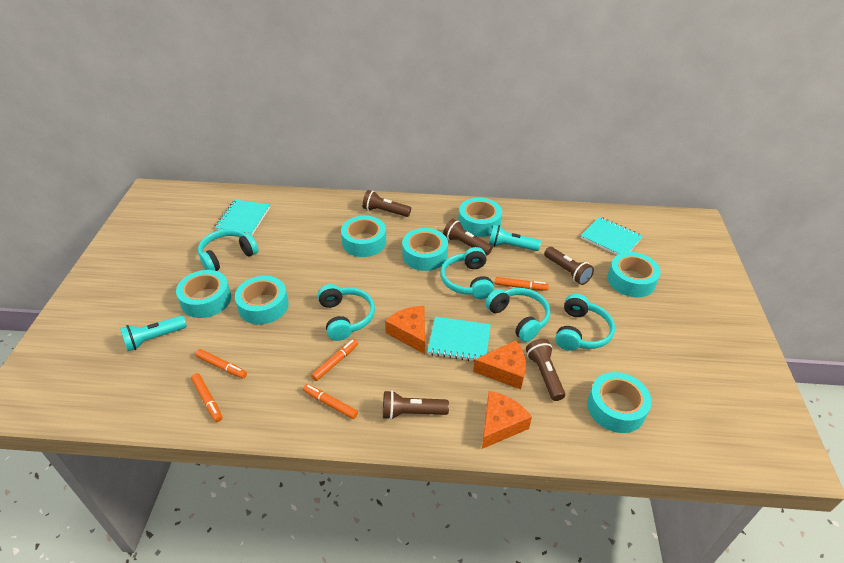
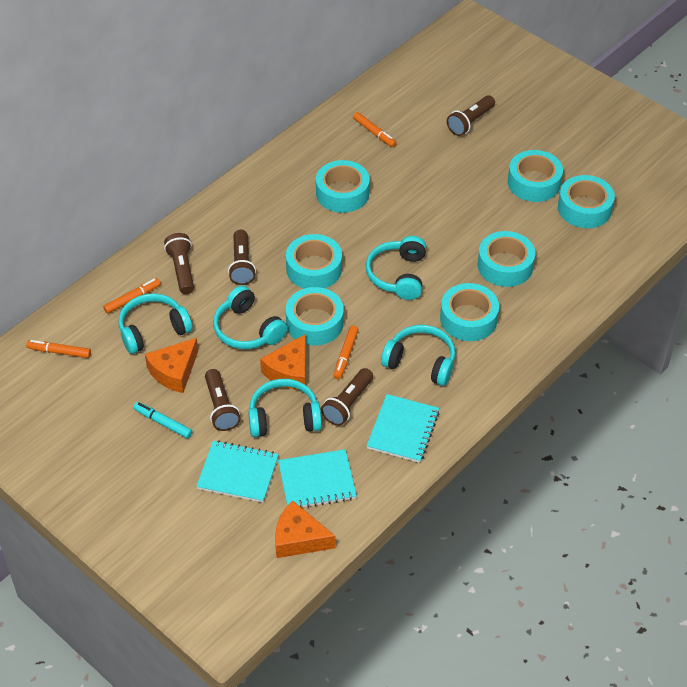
orange marker: 5 -> 4
turquoise flashlight: 2 -> 0
turquoise marker: 0 -> 1

